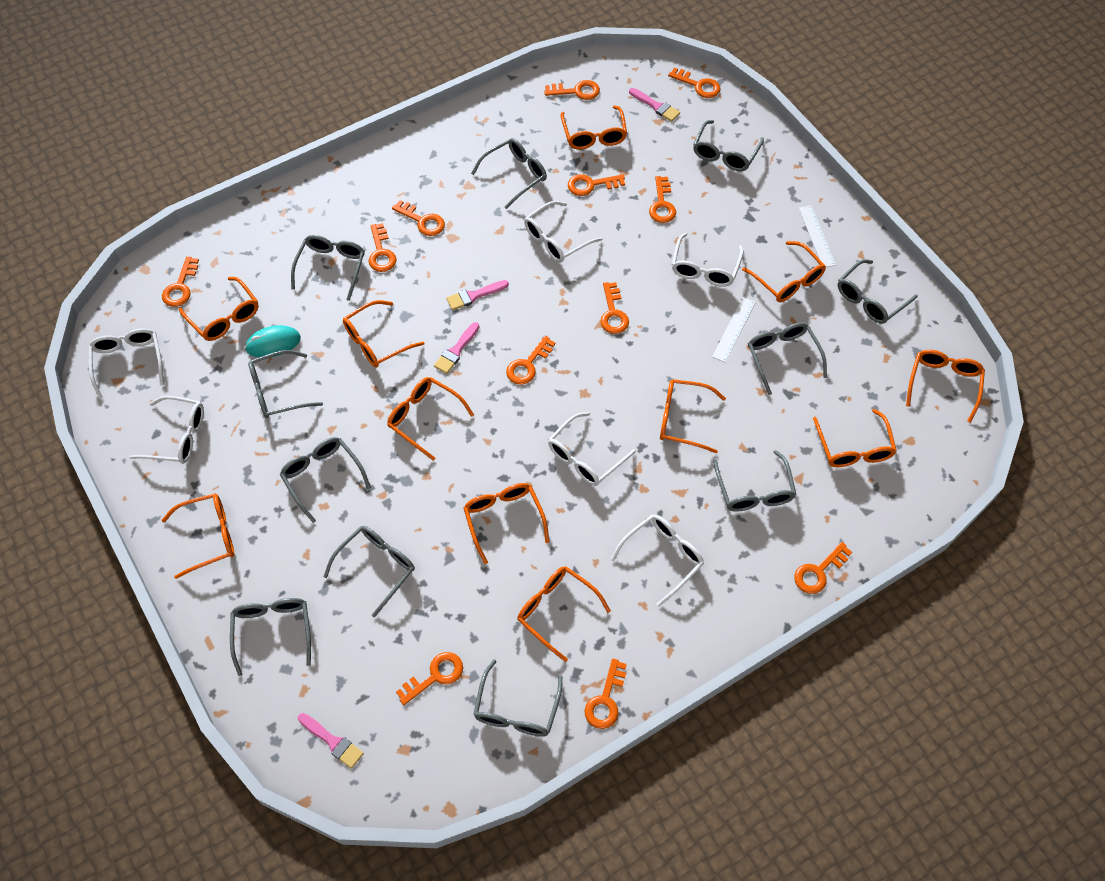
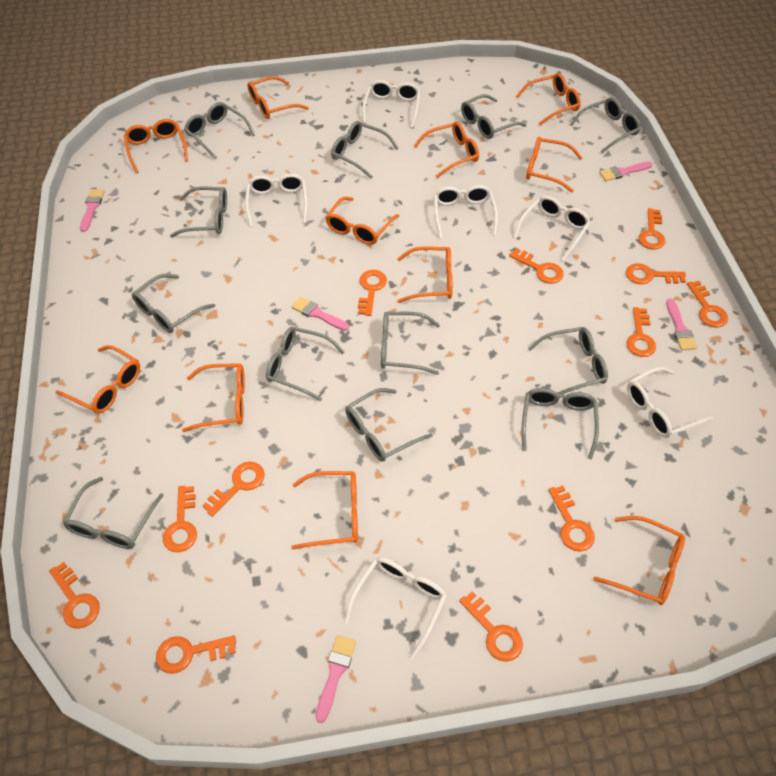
grey glasses: 11 -> 12
pink brush: 4 -> 5
turquoise mouse: 1 -> 0
white ruler: 2 -> 0

